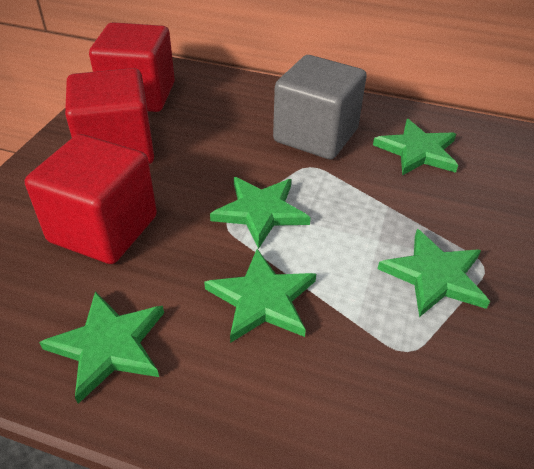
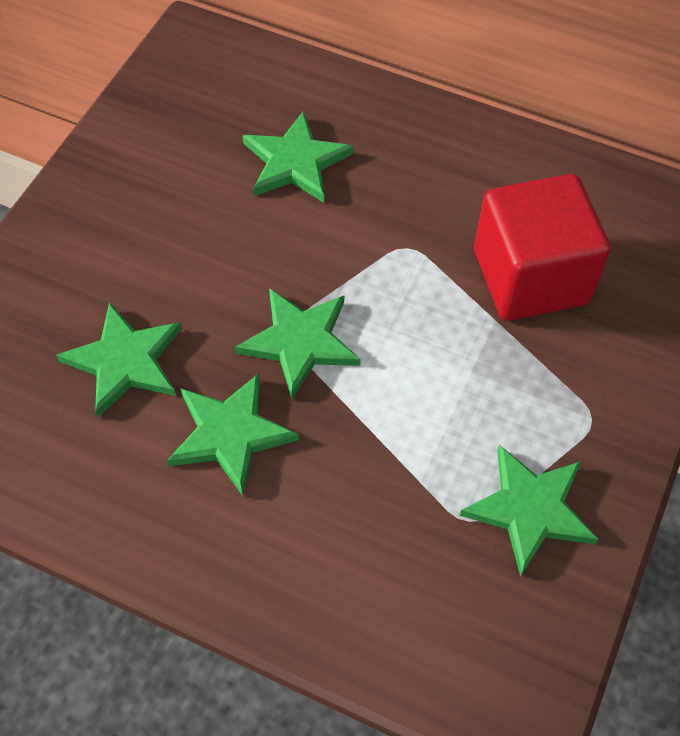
grey cube: 1 -> 0
red cube: 3 -> 1

